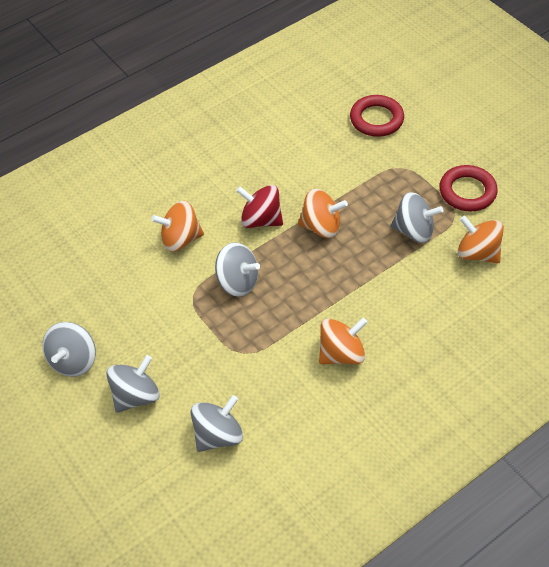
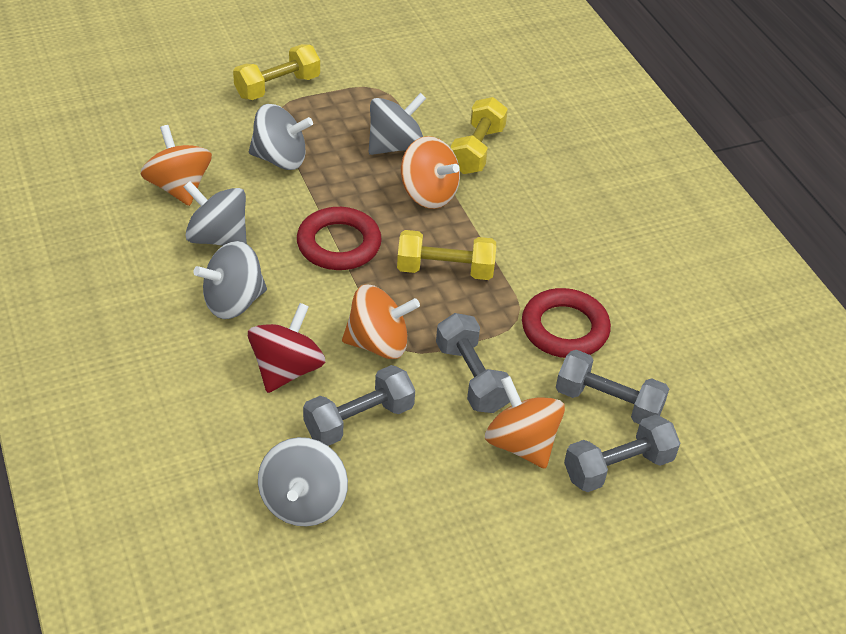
grey dumbbell: 0 -> 4
yellow dumbbell: 0 -> 3

